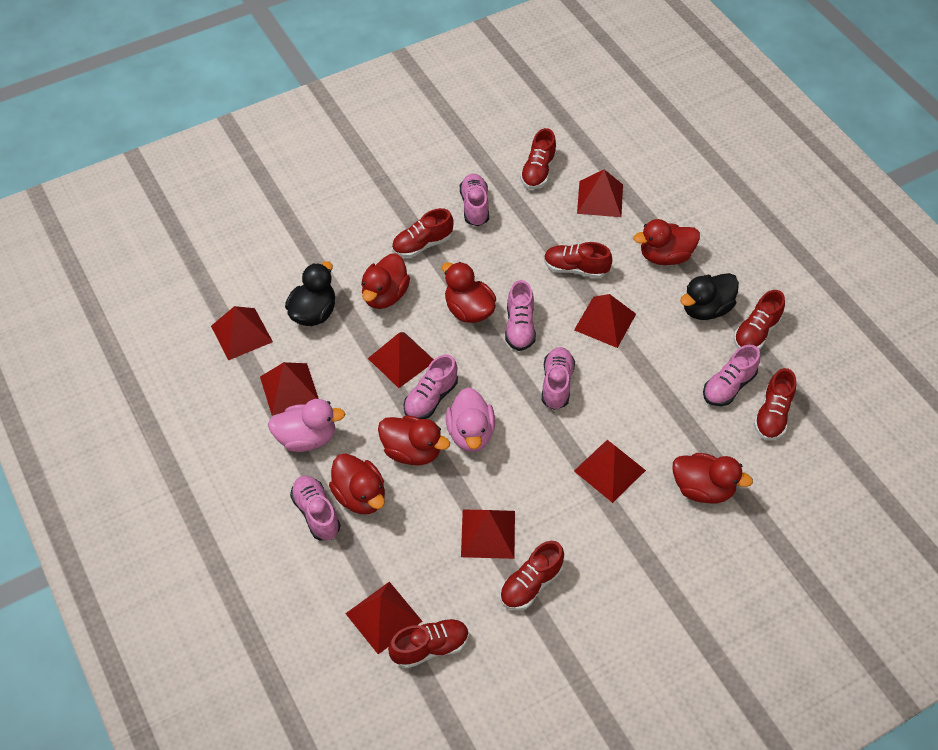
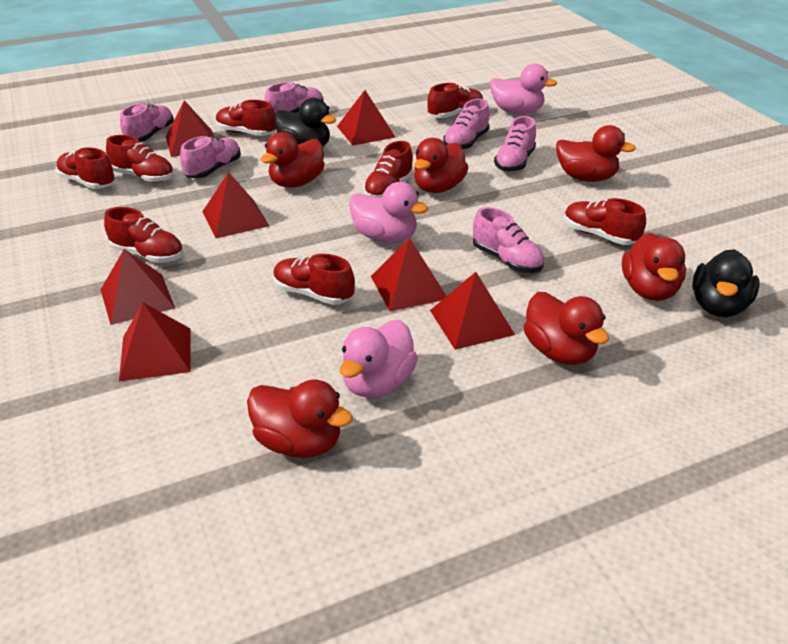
pink duck: 2 -> 3
red pyramid: 8 -> 7
red shoe: 7 -> 8

